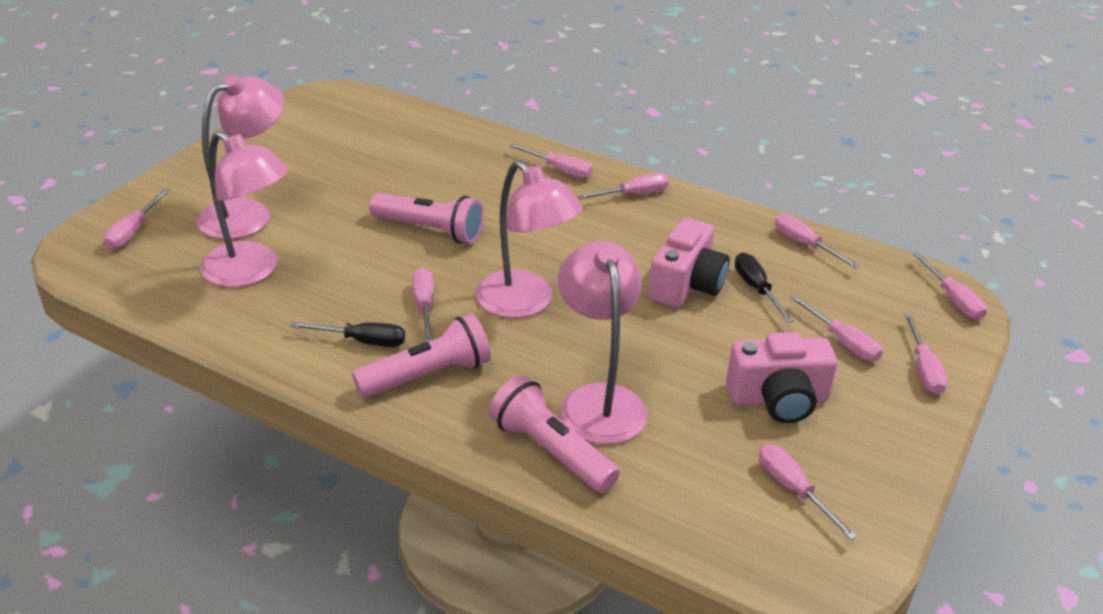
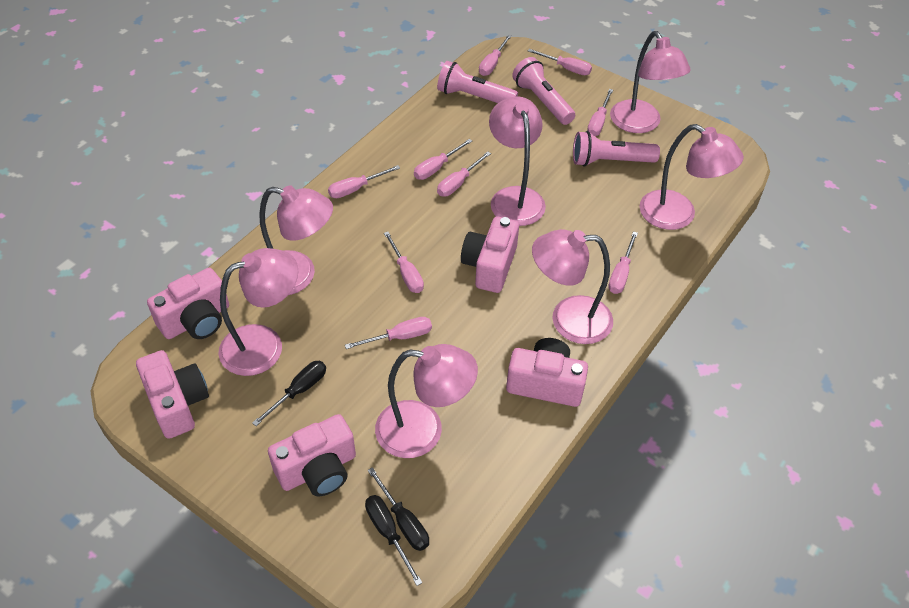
black screwdriver: 2 -> 3
pink camera: 2 -> 5
pink lamp: 4 -> 7

